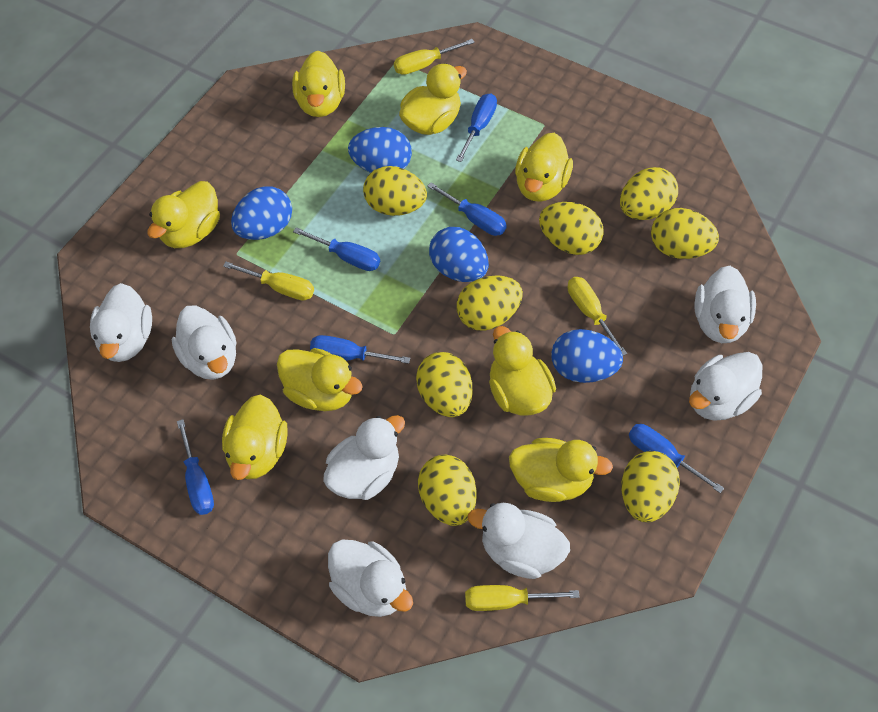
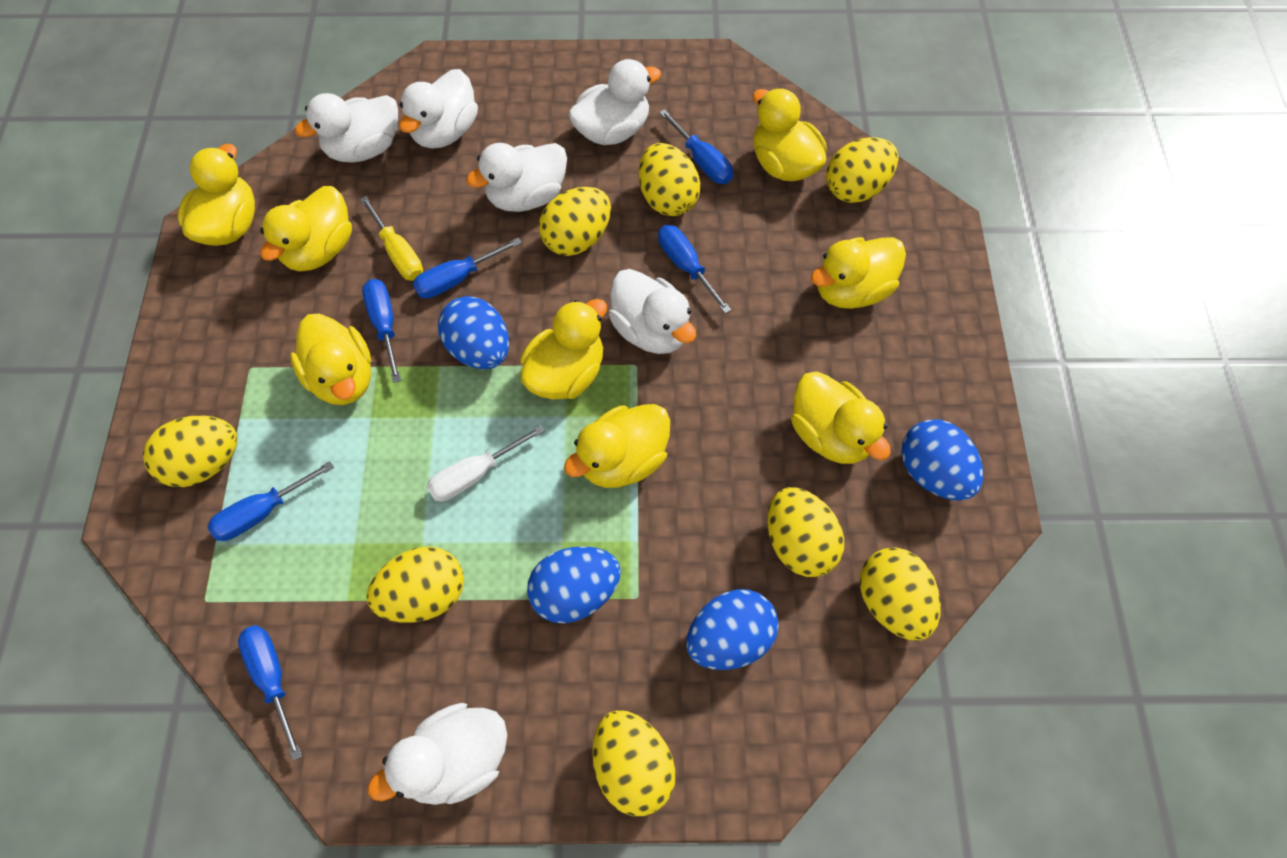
white duck: 7 -> 6
white screwdriver: 0 -> 1
yellow screwdriver: 4 -> 1

